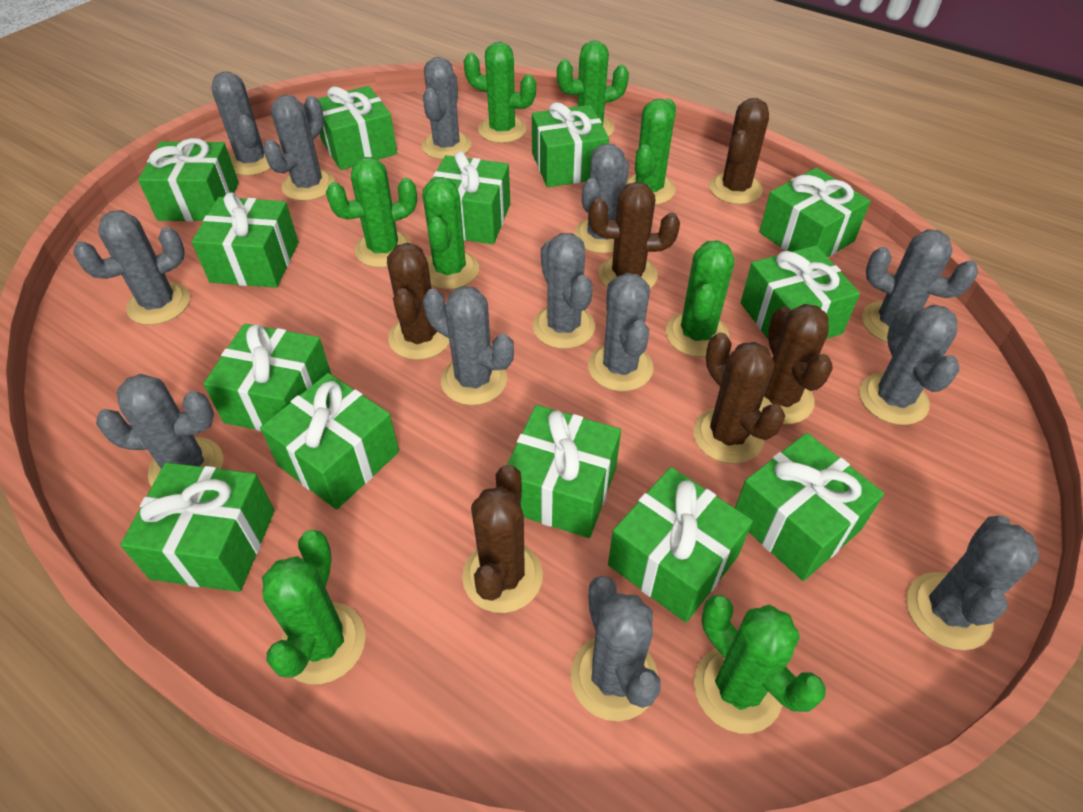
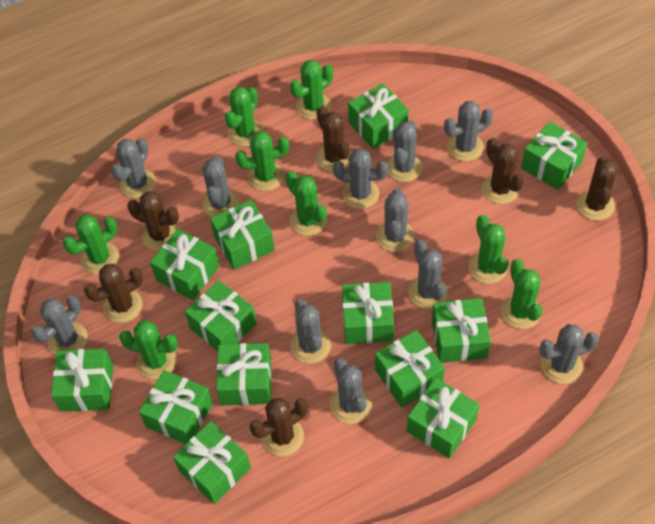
grey cactus: 13 -> 11

